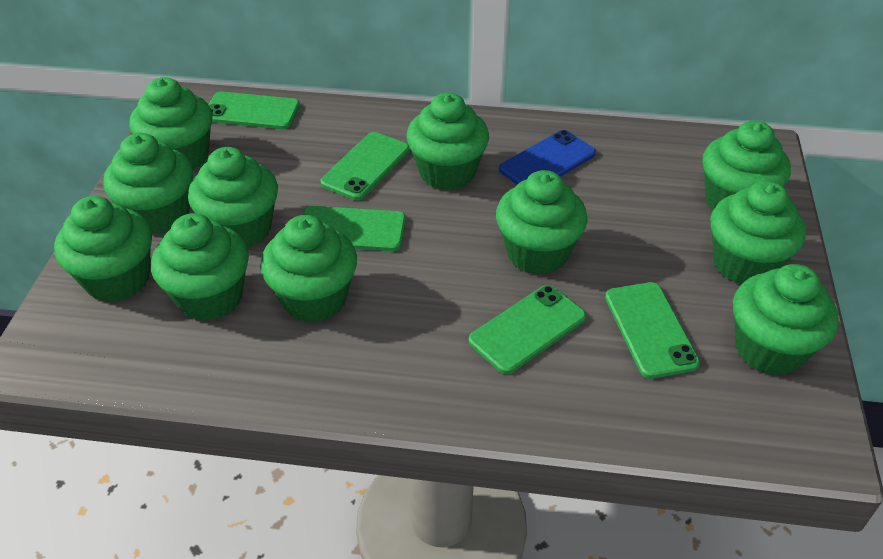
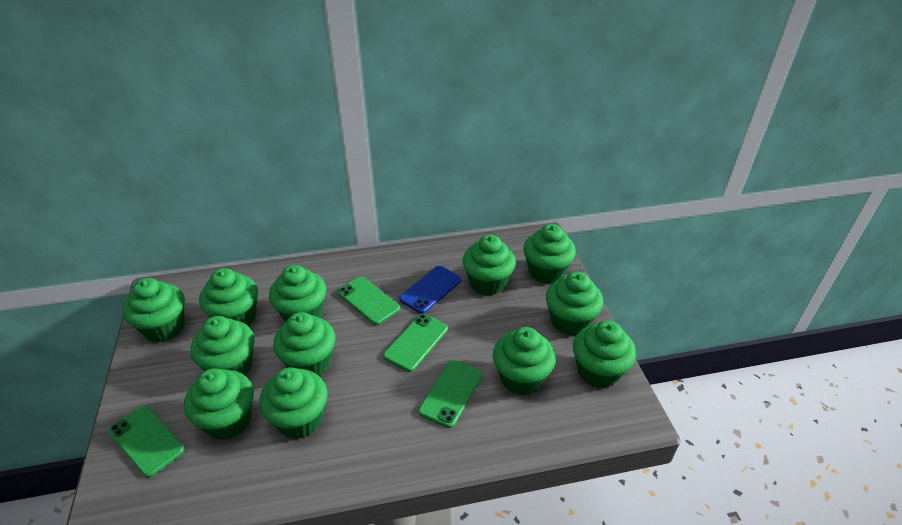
green cupcake: 11 -> 12
green phone: 5 -> 4

